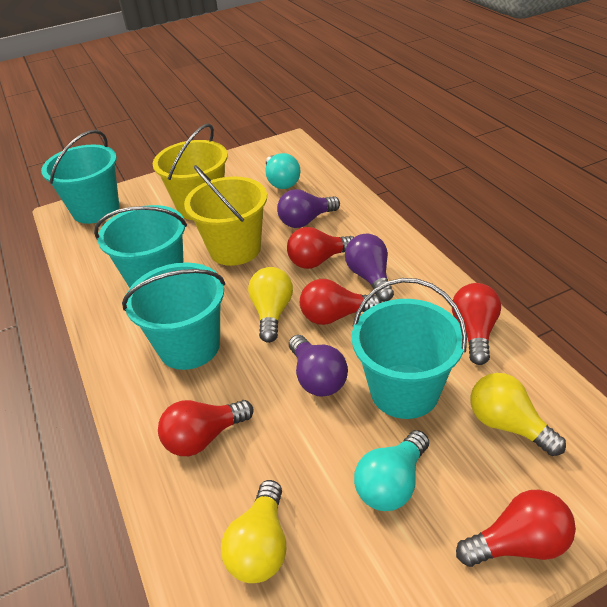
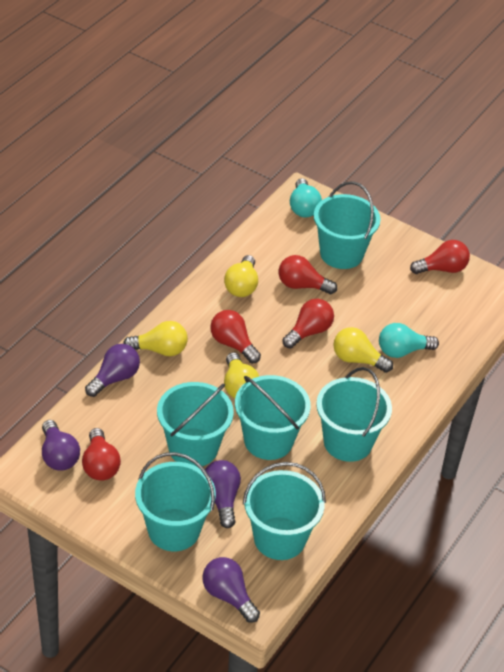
purple light bulb: 3 -> 4
turquoise bucket: 4 -> 6
yellow bucket: 2 -> 0
yellow light bulb: 3 -> 4

